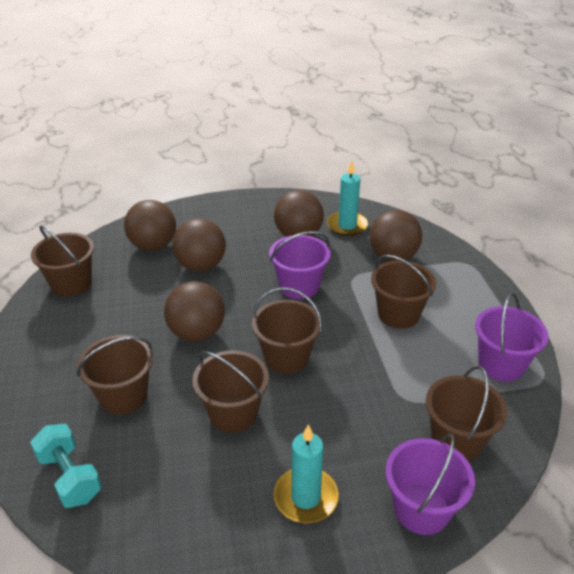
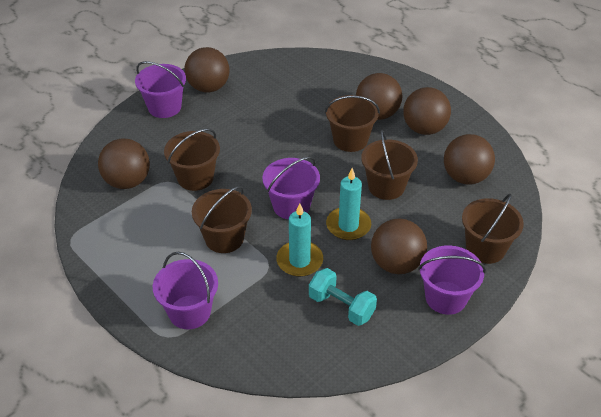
brown ball: 5 -> 6
brown bucket: 6 -> 5
purple bucket: 3 -> 4

